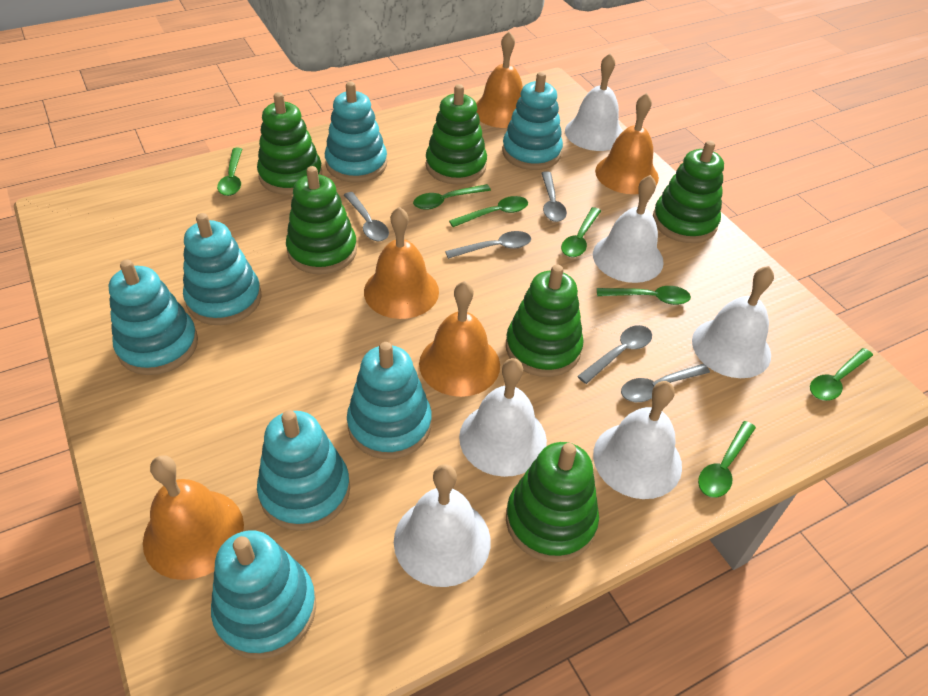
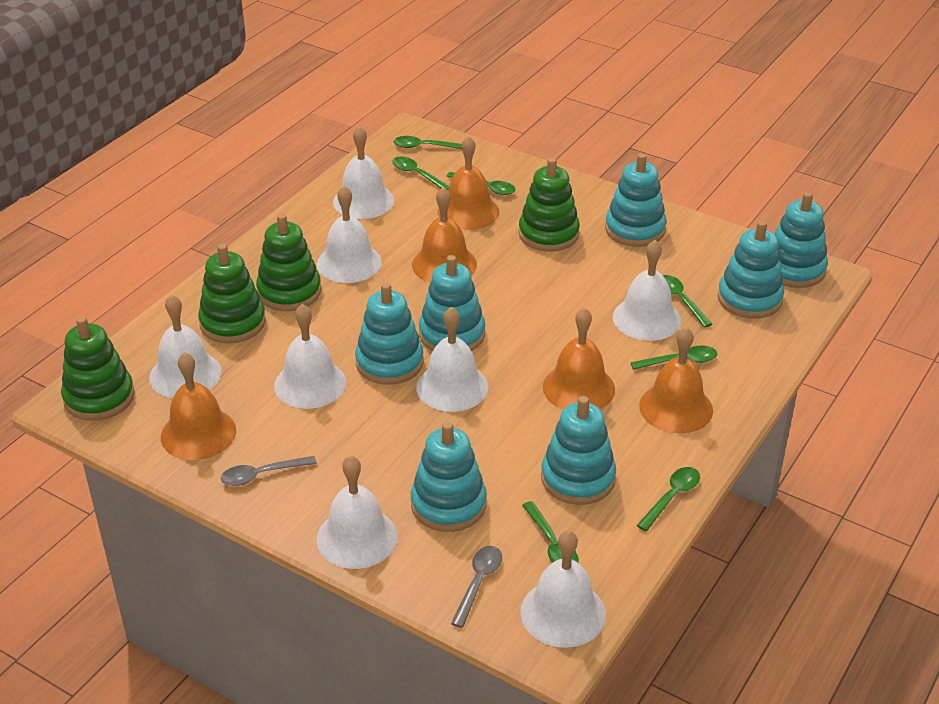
green stacking toy: 6 -> 4
grey spoon: 5 -> 2
white bell: 6 -> 8

